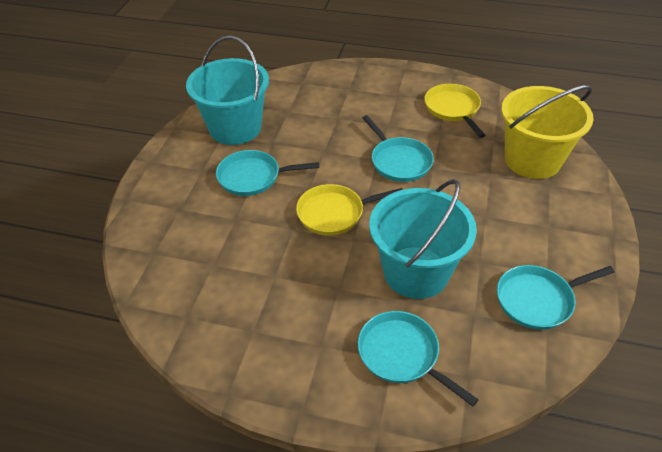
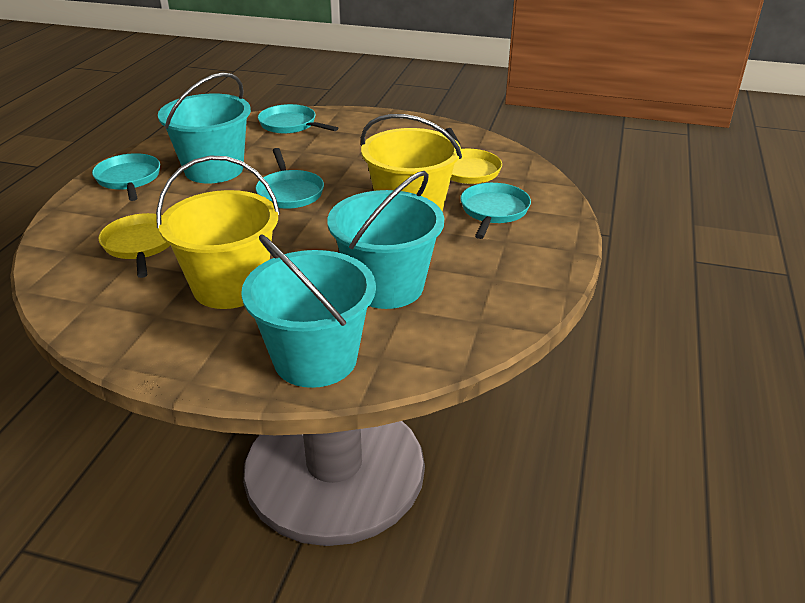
turquoise bucket: 2 -> 3
yellow bucket: 1 -> 2

